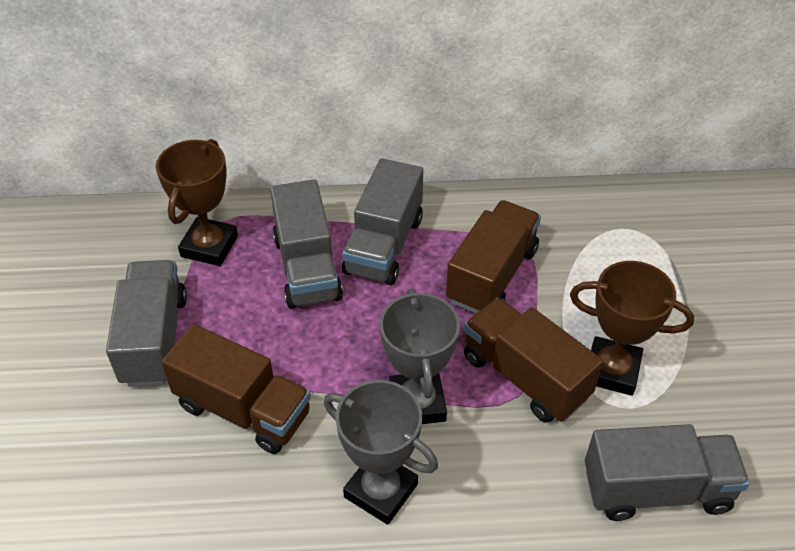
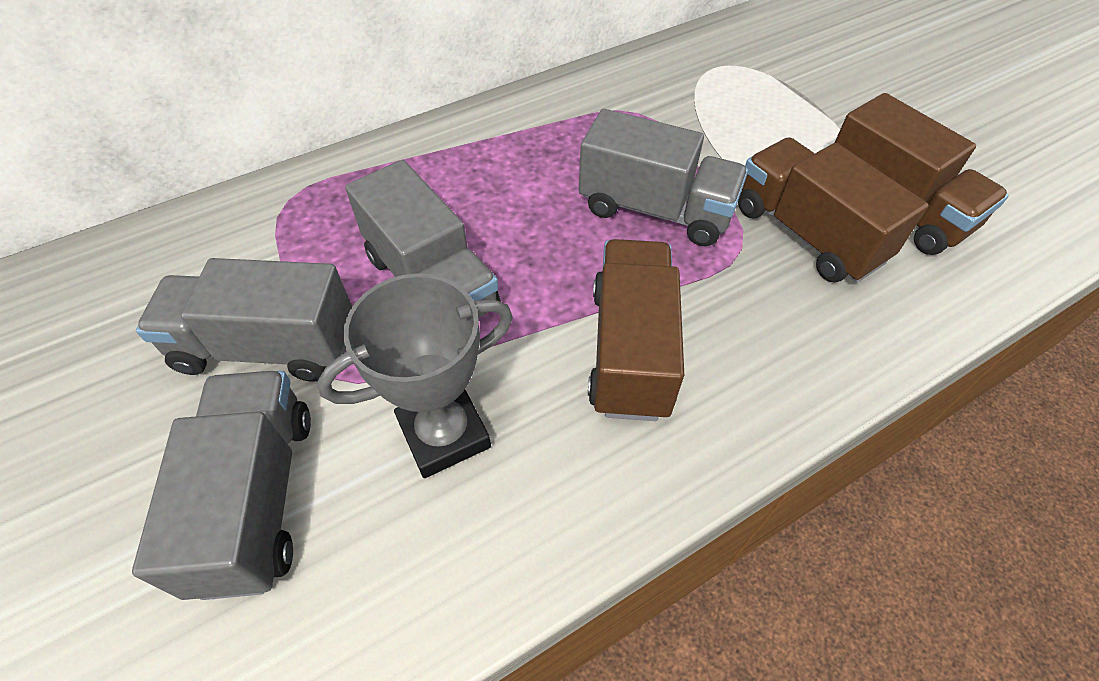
brown trophy: 2 -> 0
grey trophy: 2 -> 1

